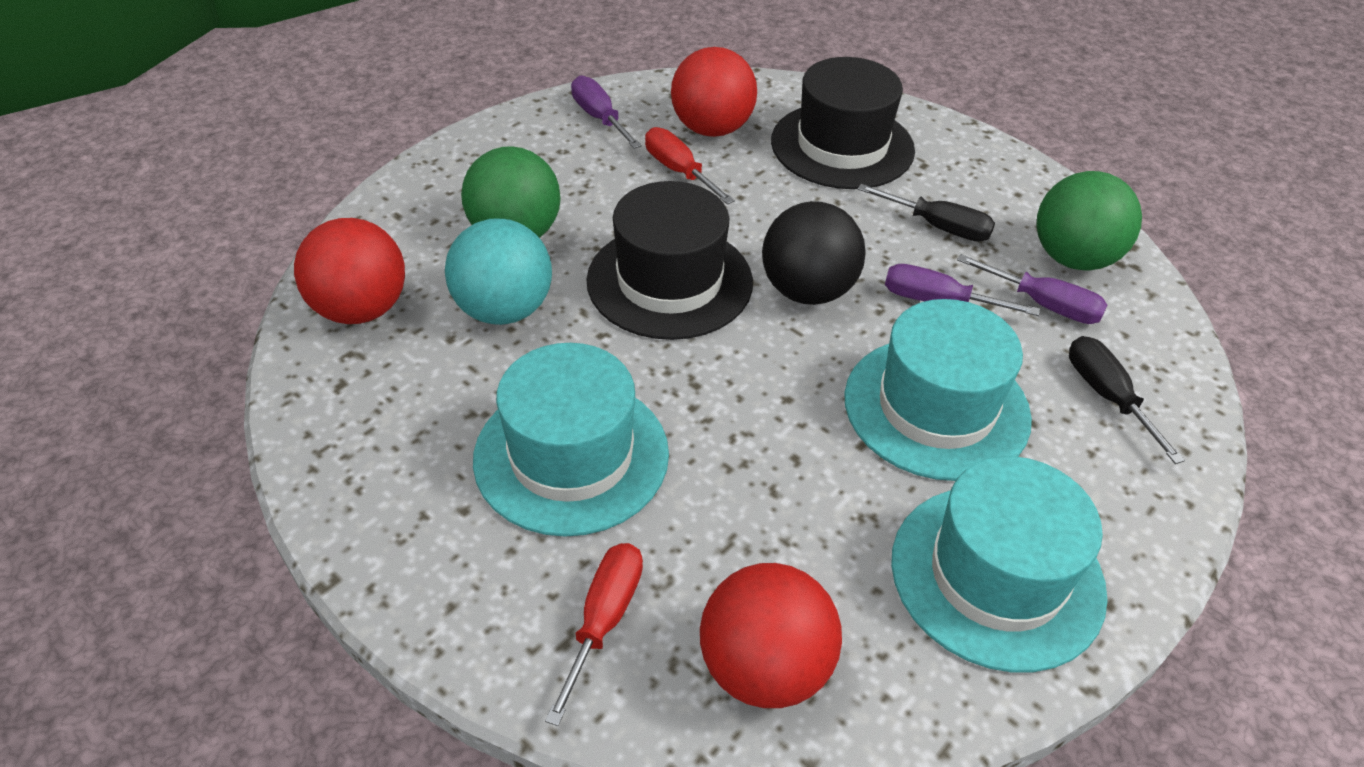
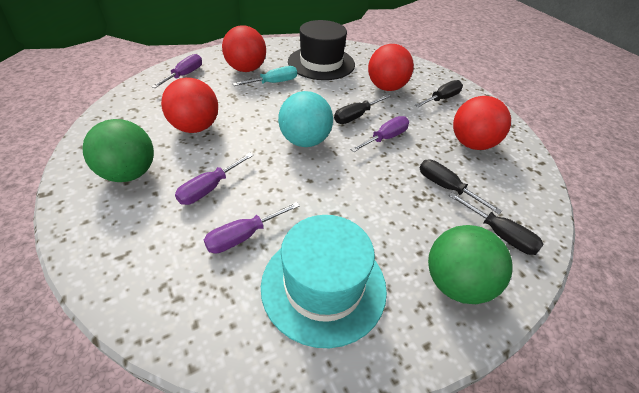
black ball: 1 -> 0
black hat: 2 -> 1
black screwdriver: 2 -> 4
purple screwdriver: 3 -> 4
red ball: 3 -> 4
red screwdriver: 2 -> 0
turquoise hat: 3 -> 1
turquoise screwdriver: 0 -> 1

